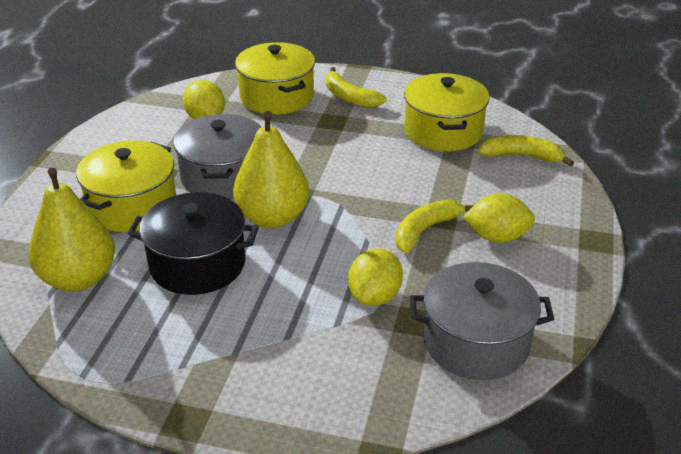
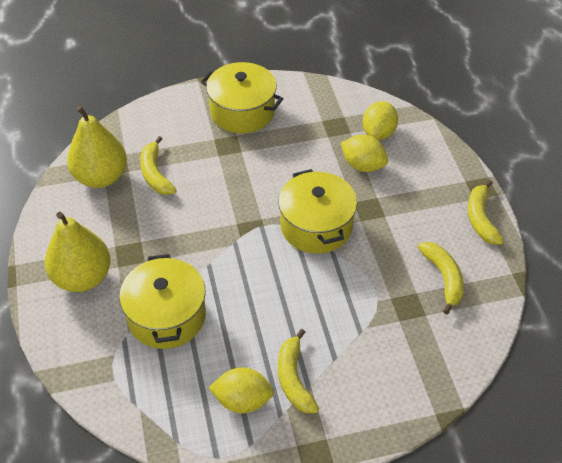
black pot: 1 -> 0
grey pot: 2 -> 0
yellow banana: 3 -> 4

